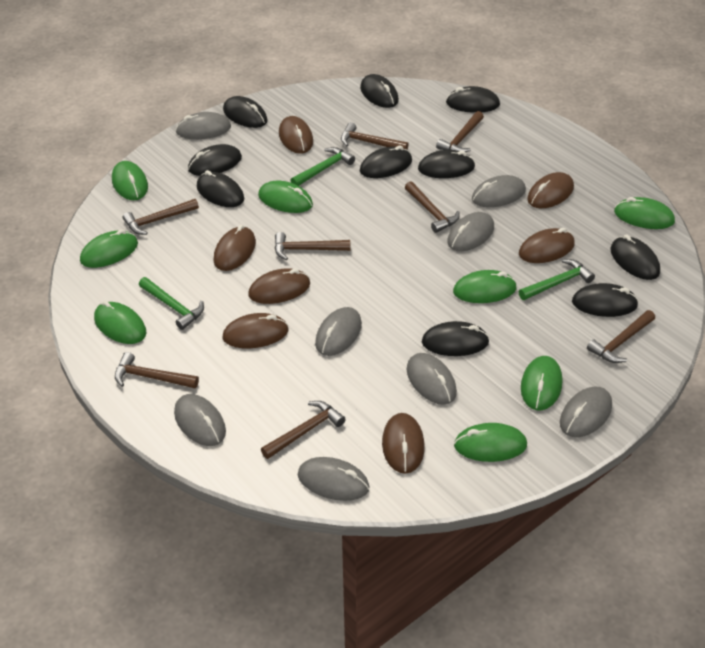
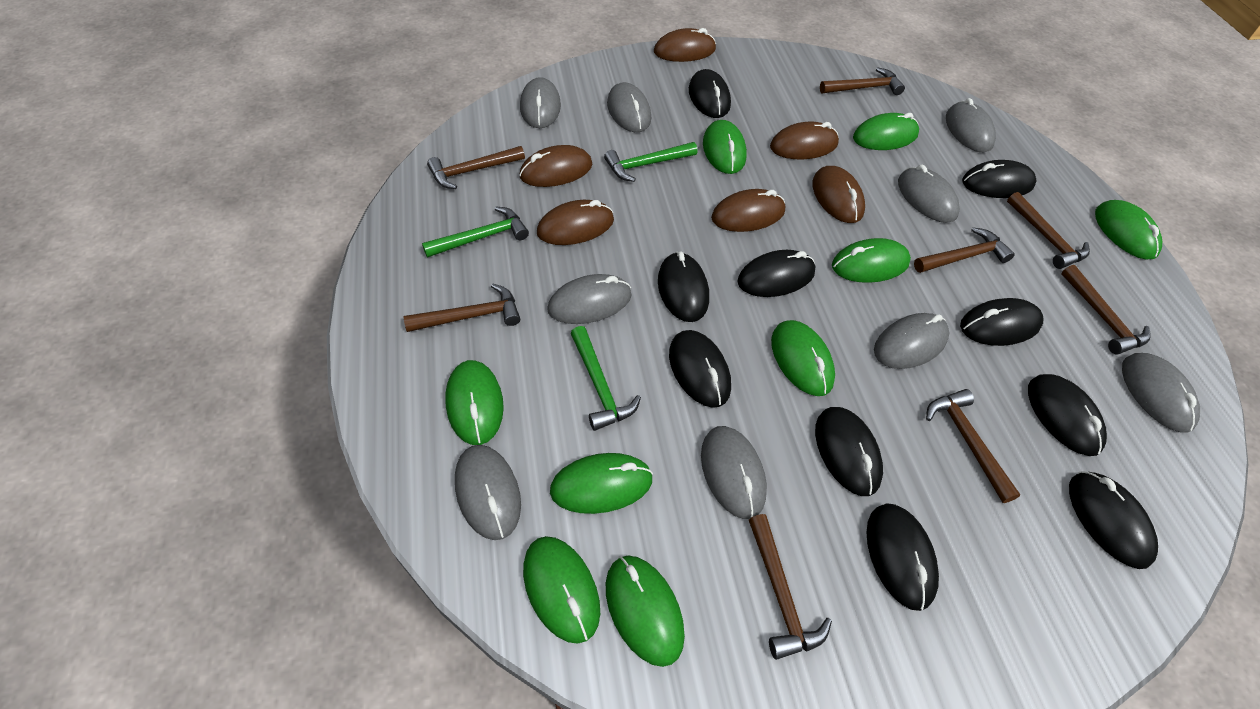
brown mouse: 7 -> 6
green mouse: 8 -> 9
grey mouse: 8 -> 9

